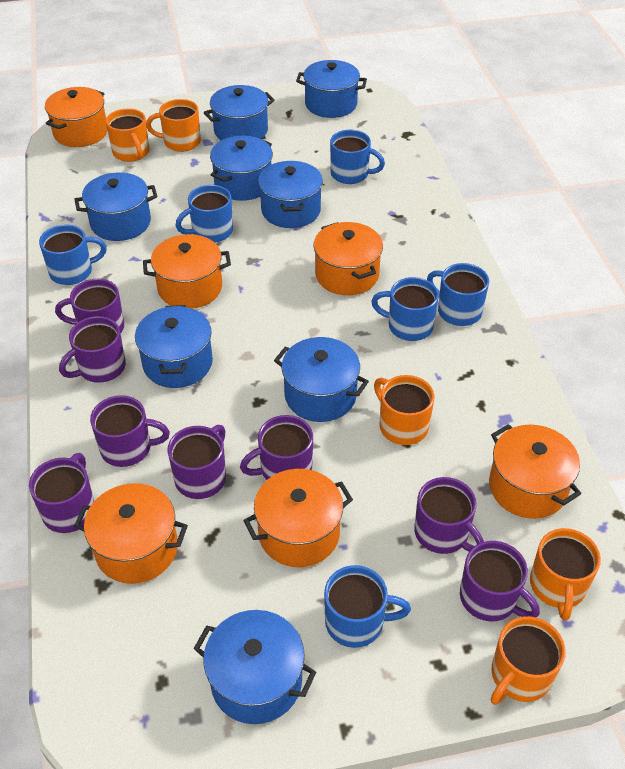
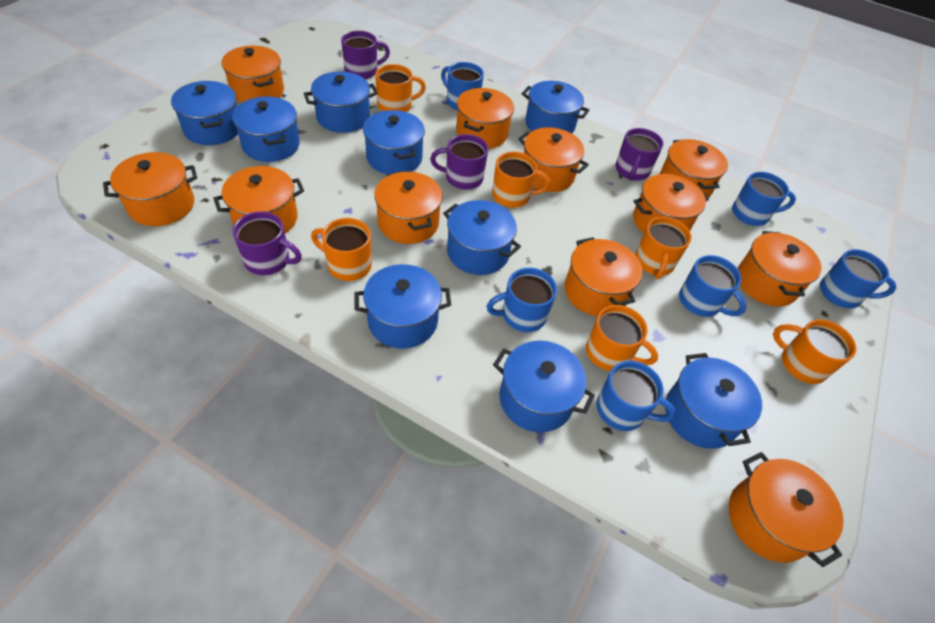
blue pot: 8 -> 9
orange mug: 5 -> 6
orange pot: 6 -> 11
purple mug: 8 -> 4

